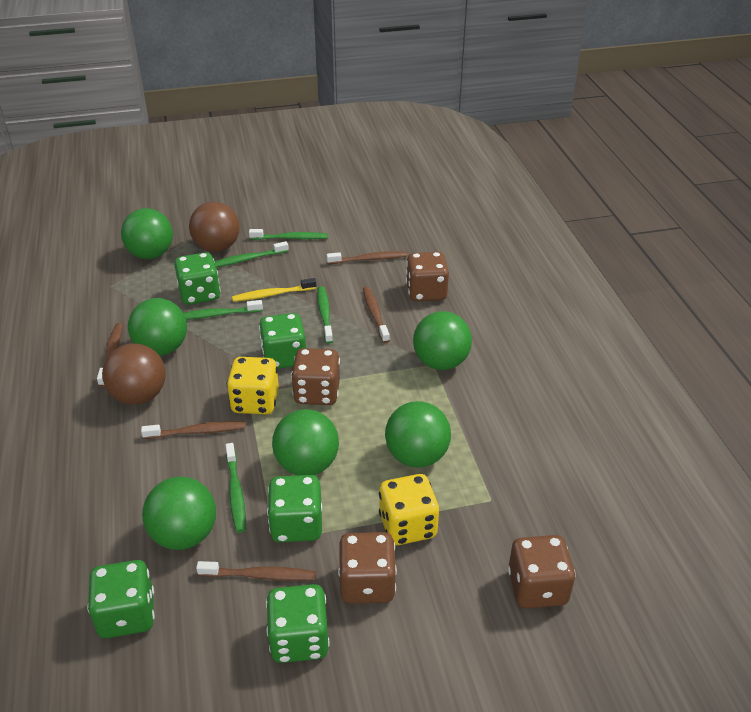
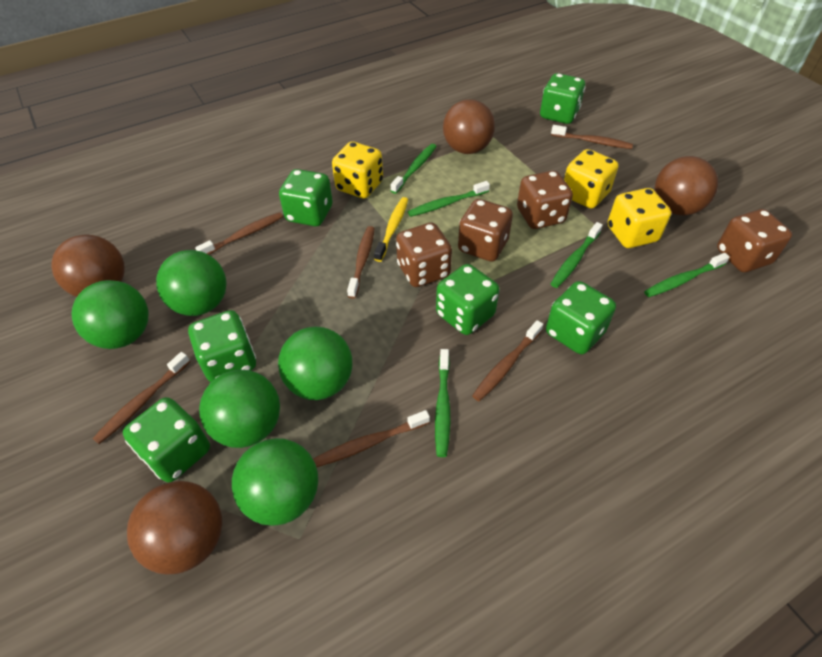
brown ball: 2 -> 4
brown toothbrush: 5 -> 6
green ball: 6 -> 5
green dice: 5 -> 6
yellow dice: 2 -> 3

